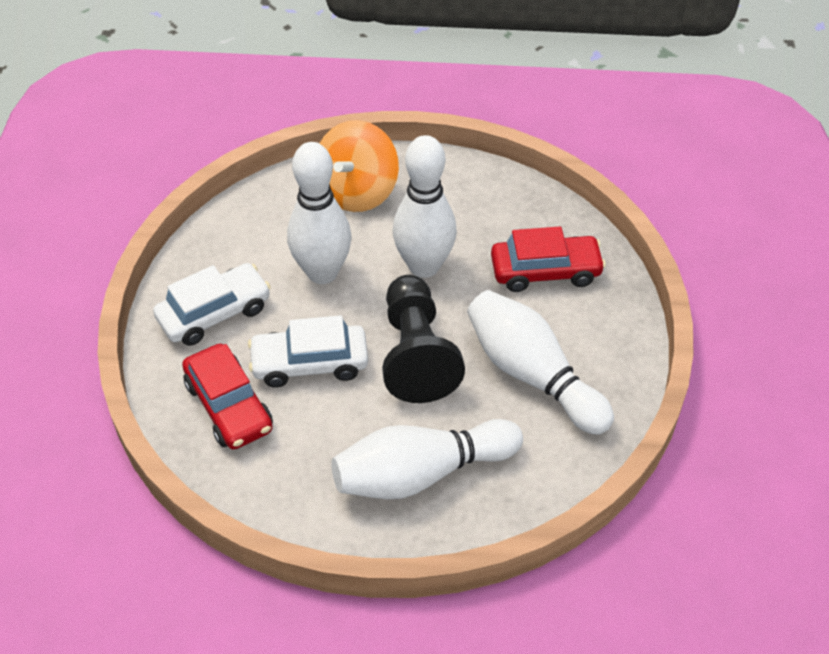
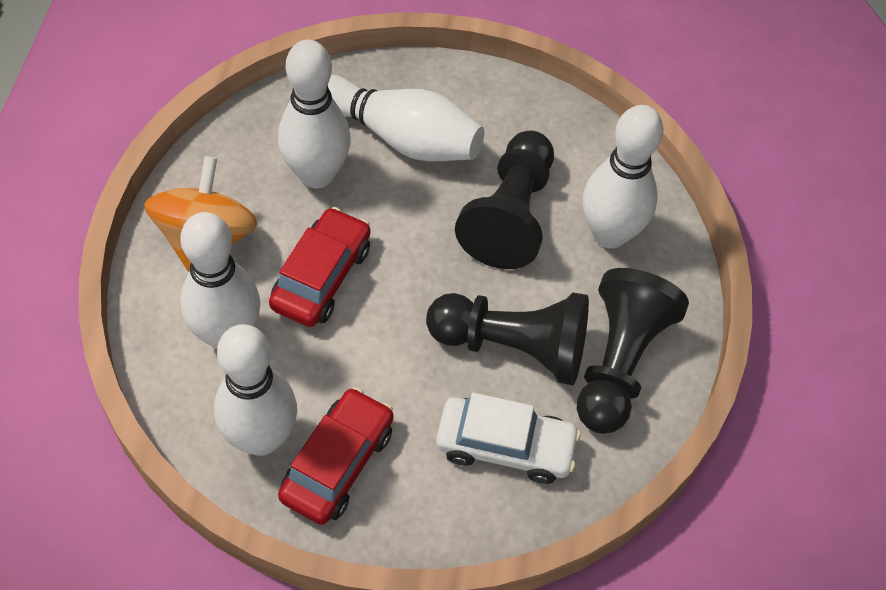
black pawn: 1 -> 3
white bowling pin: 4 -> 5
white car: 2 -> 1

